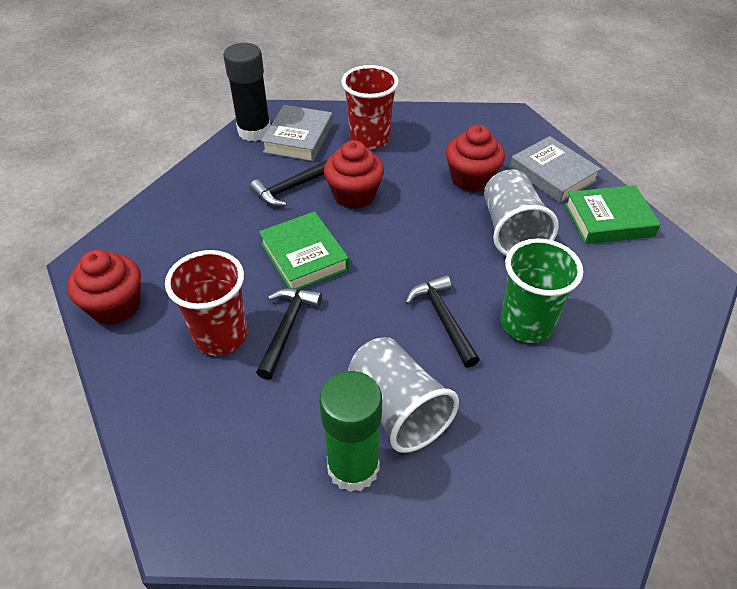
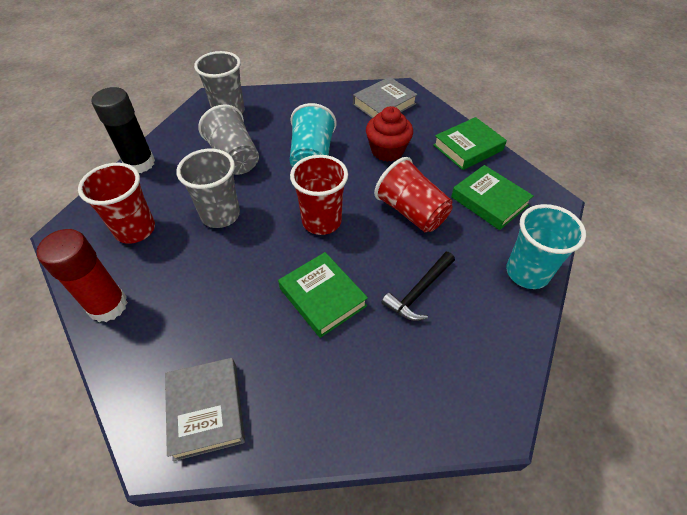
black hammer: 3 -> 1
green book: 2 -> 3
green cup: 1 -> 0
green glue stick: 1 -> 0
grey cup: 2 -> 3
red cup: 2 -> 3
red cupcake: 3 -> 1
red glue stick: 0 -> 1
turquoise cup: 0 -> 2

